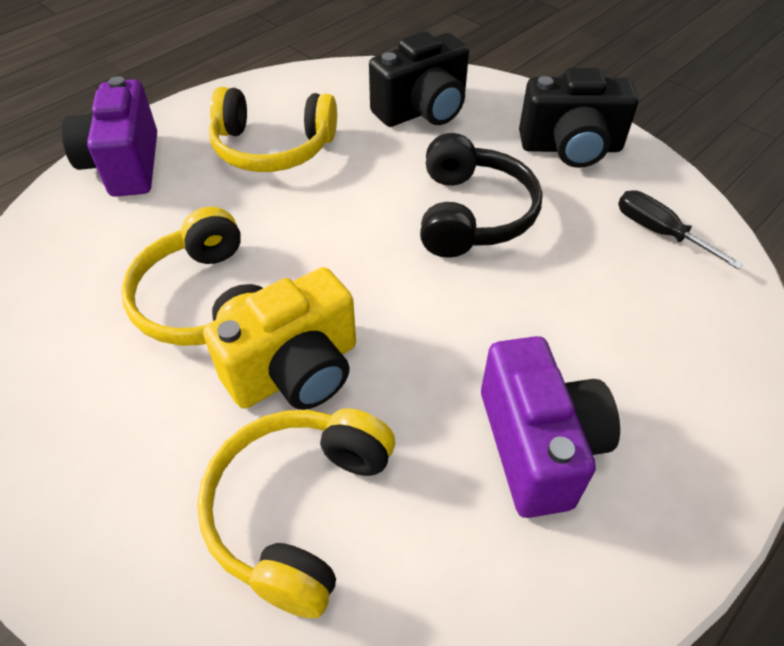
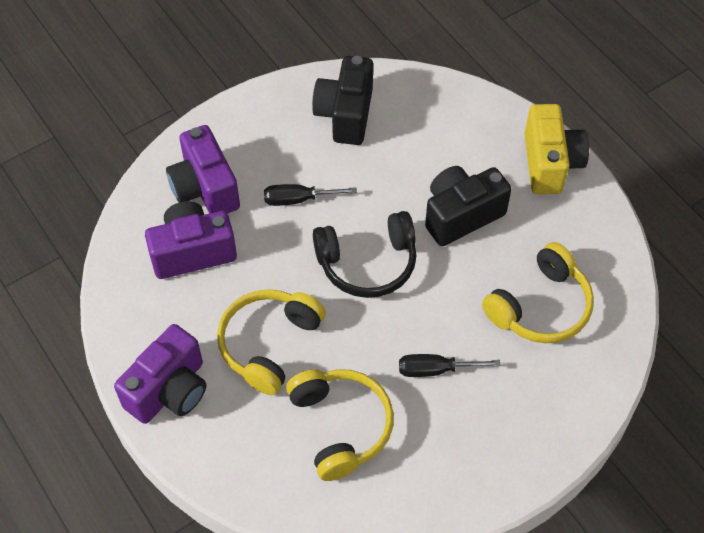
black screwdriver: 1 -> 2
purple camera: 2 -> 3

